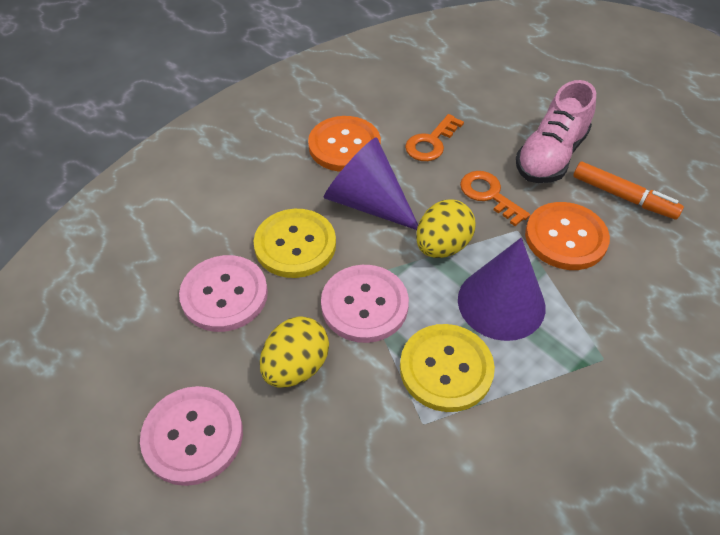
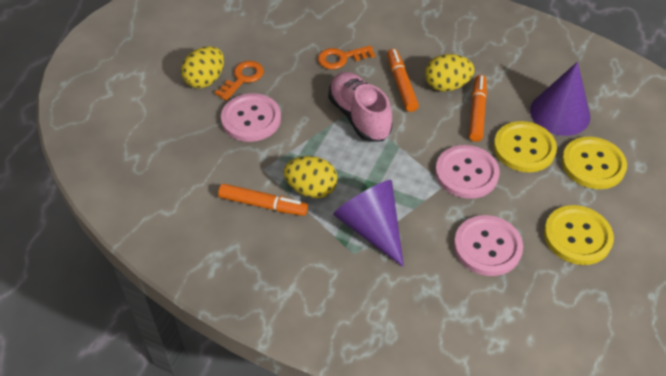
orange button: 2 -> 0
orange marker: 1 -> 3
yellow button: 2 -> 3
yellow egg: 2 -> 3

